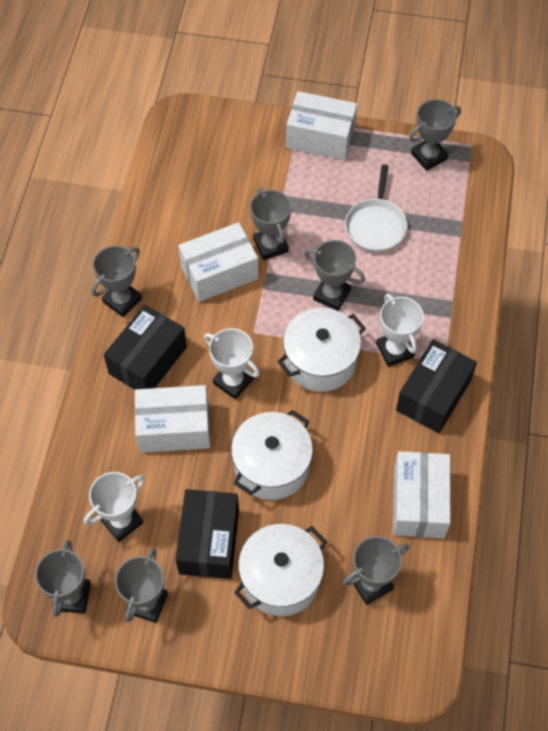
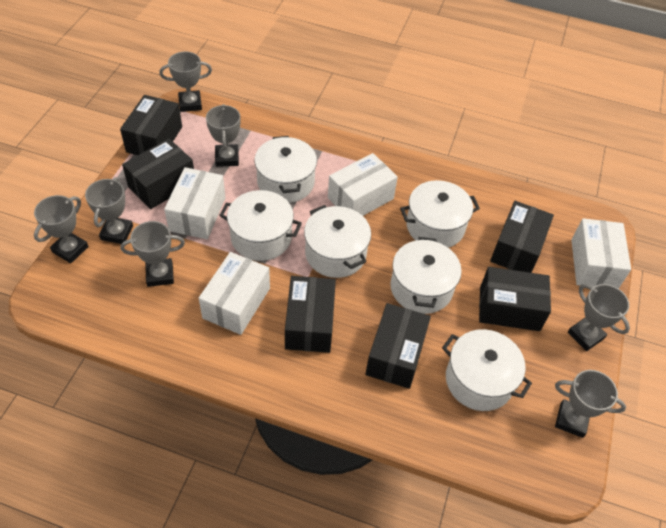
black box: 3 -> 6
white pan: 1 -> 0
white pot: 3 -> 6
white trophy: 3 -> 0

